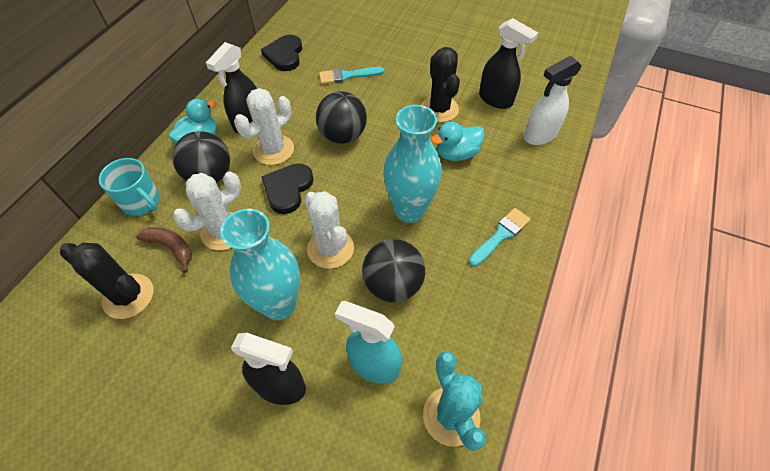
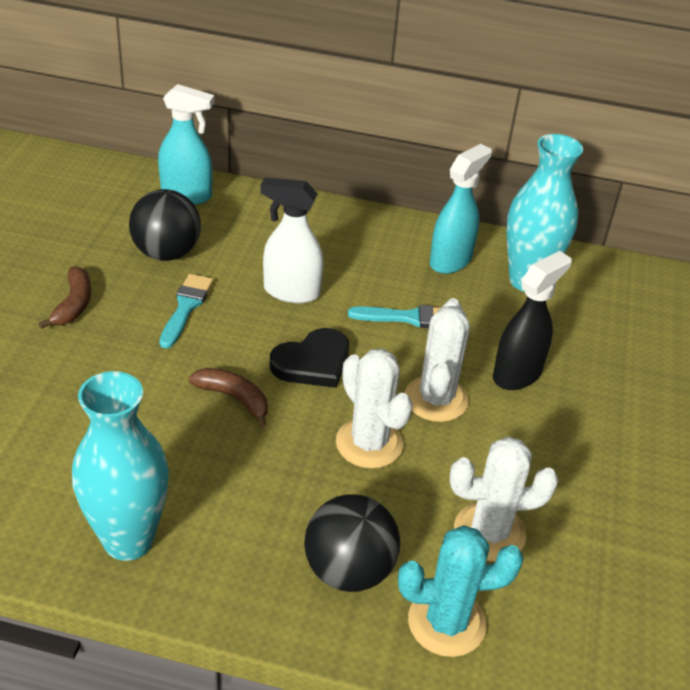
black ball: 3 -> 2
black cactus: 2 -> 0
black heart: 2 -> 1
black spray bottle: 3 -> 1
brown banana: 1 -> 2
turquoise duck: 2 -> 0
turquoise mug: 1 -> 0
turquoise spray bottle: 1 -> 2

